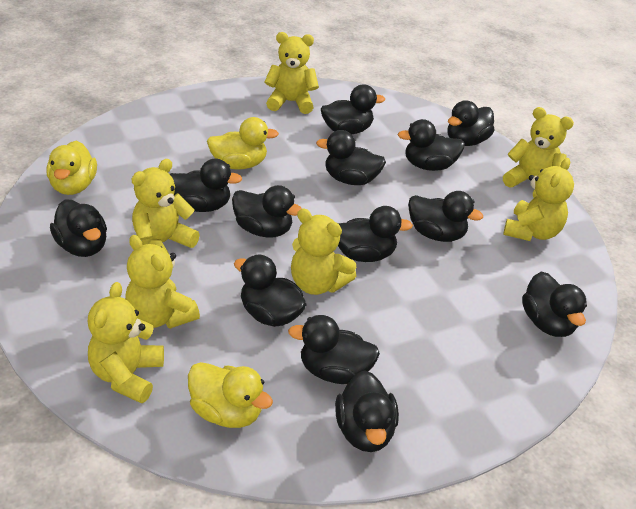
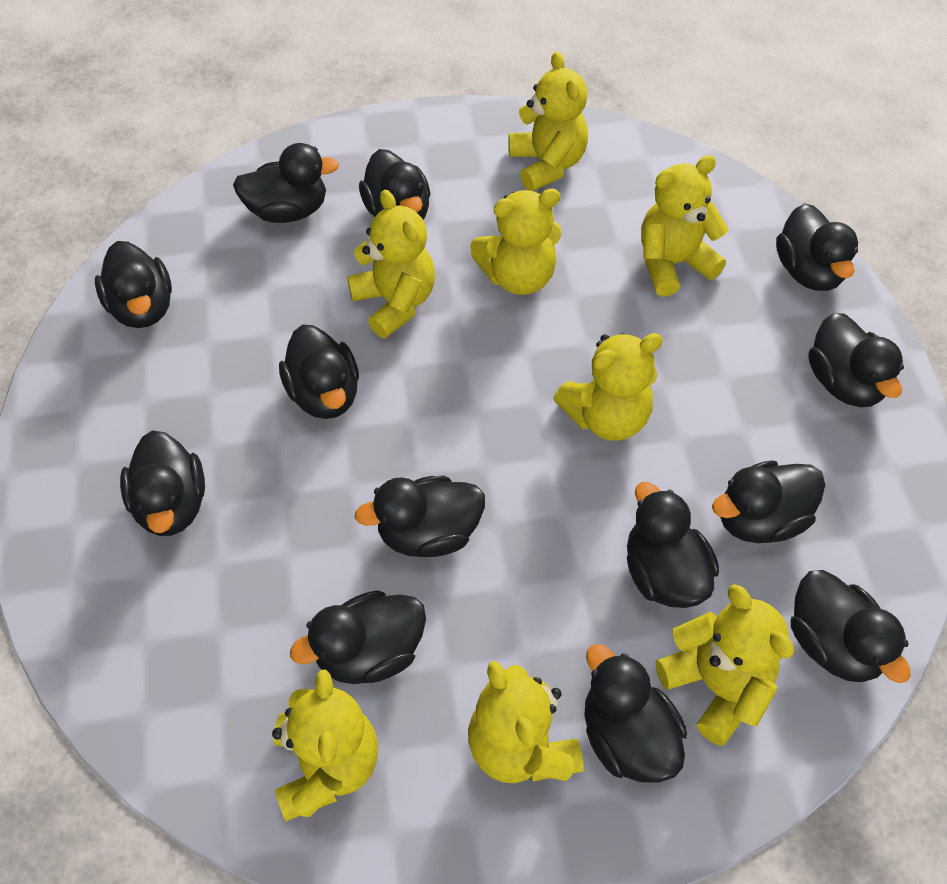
yellow duck: 3 -> 0
yellow teddy bear: 7 -> 8

